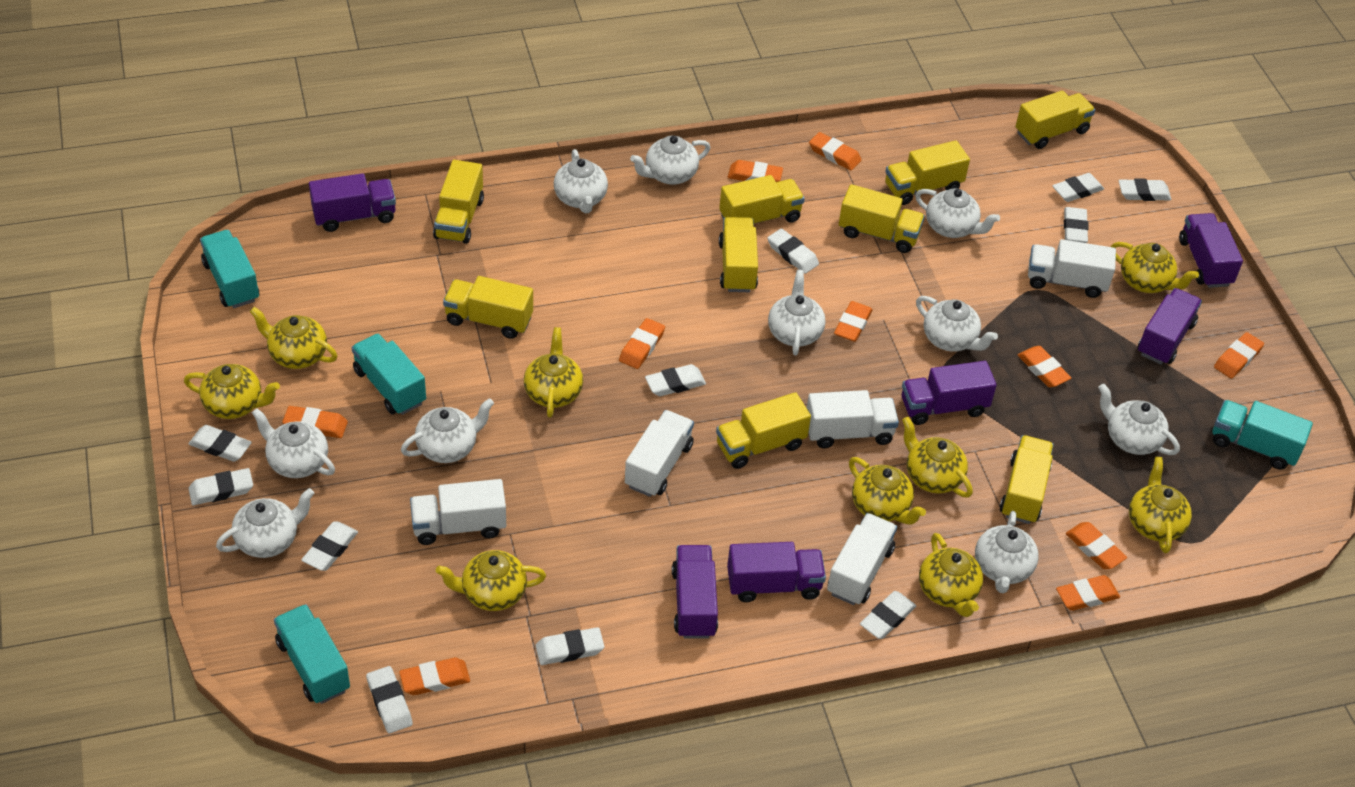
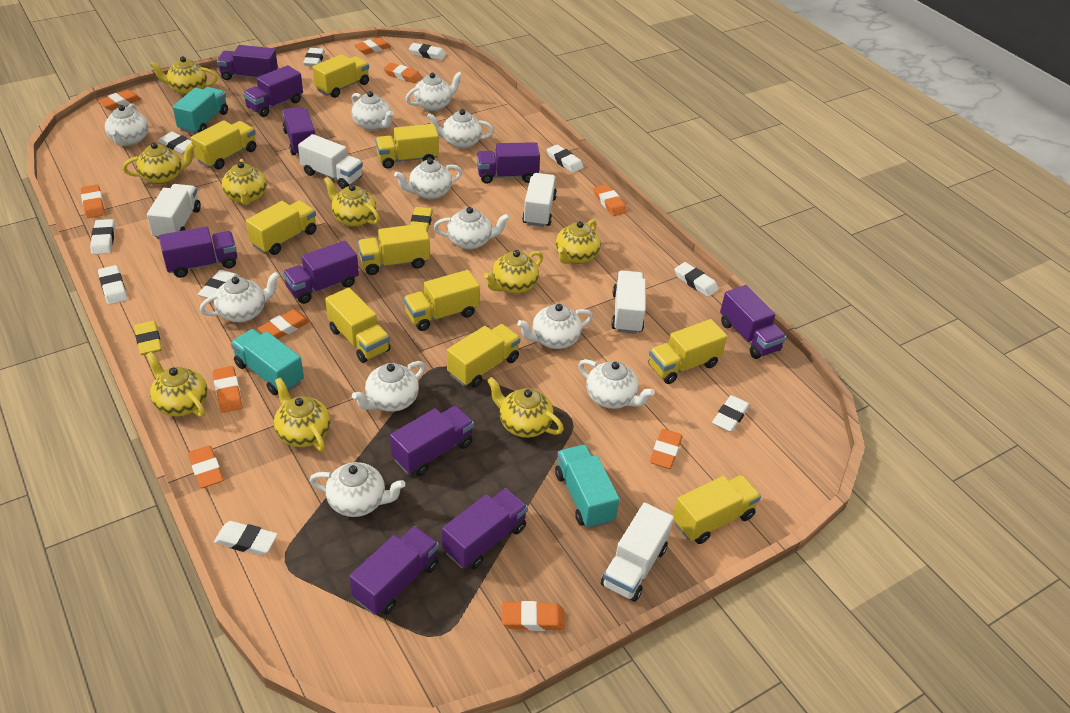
purple truck: 6 -> 10
turquoise truck: 4 -> 3
white eraser: 11 -> 10
white teapot: 10 -> 11
yellow eraser: 0 -> 2
yellow truck: 9 -> 10

